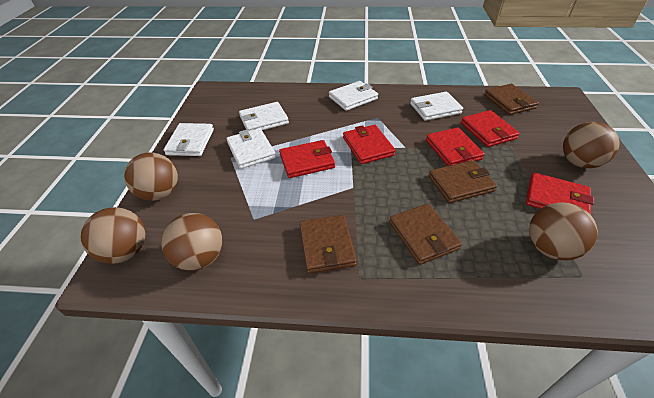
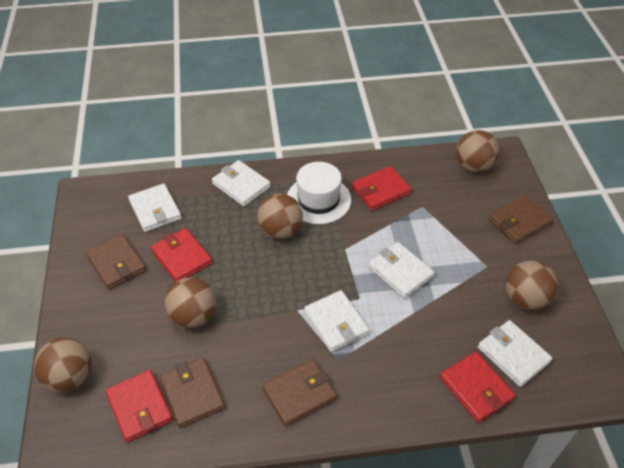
red wallet: 5 -> 4
white hat: 0 -> 1

